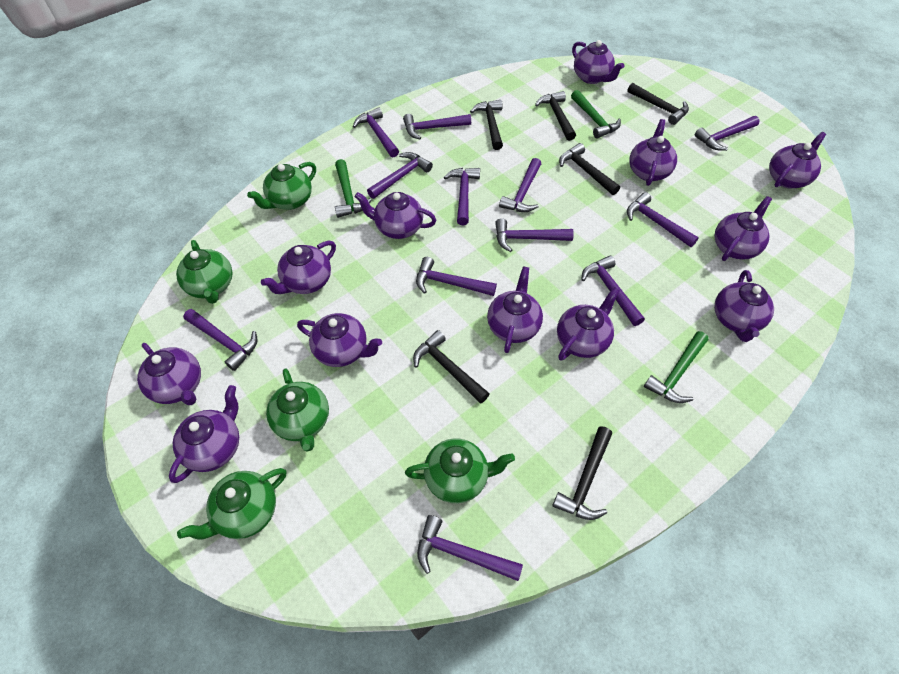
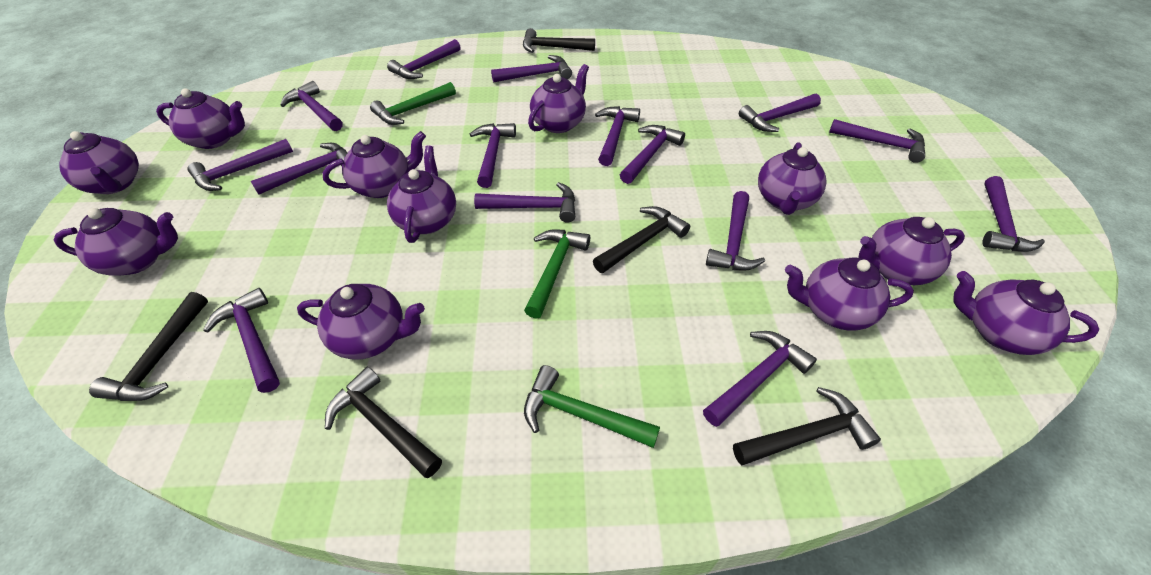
black hammer: 6 -> 5
green teapot: 5 -> 0
purple hammer: 12 -> 15
purple teapot: 12 -> 11

